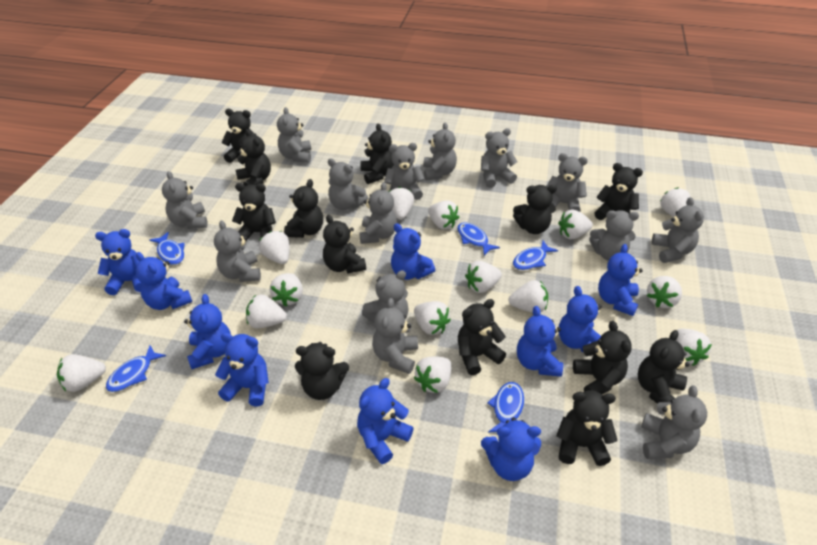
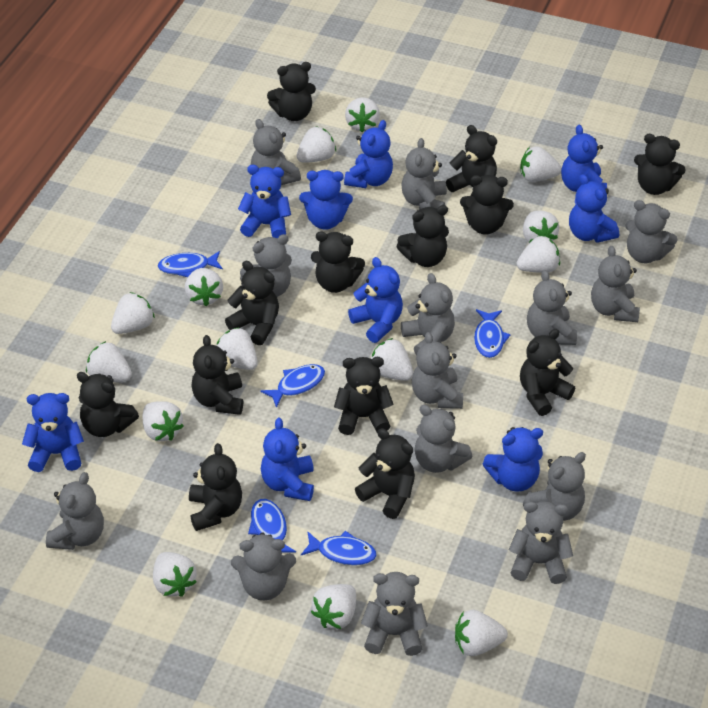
blue teddy bear: 10 -> 9

